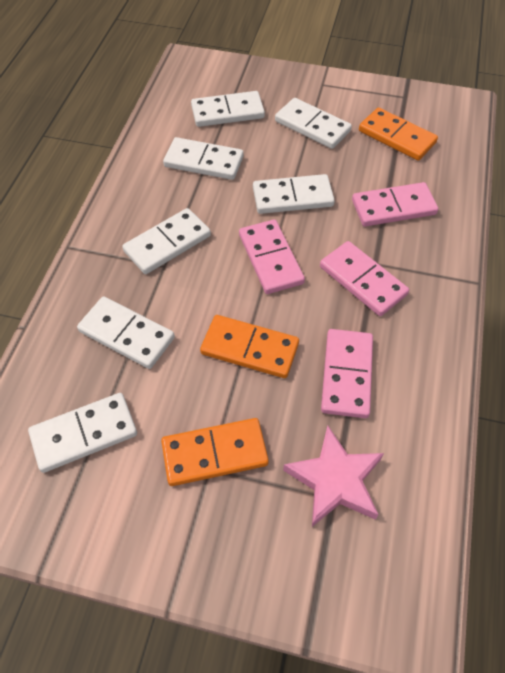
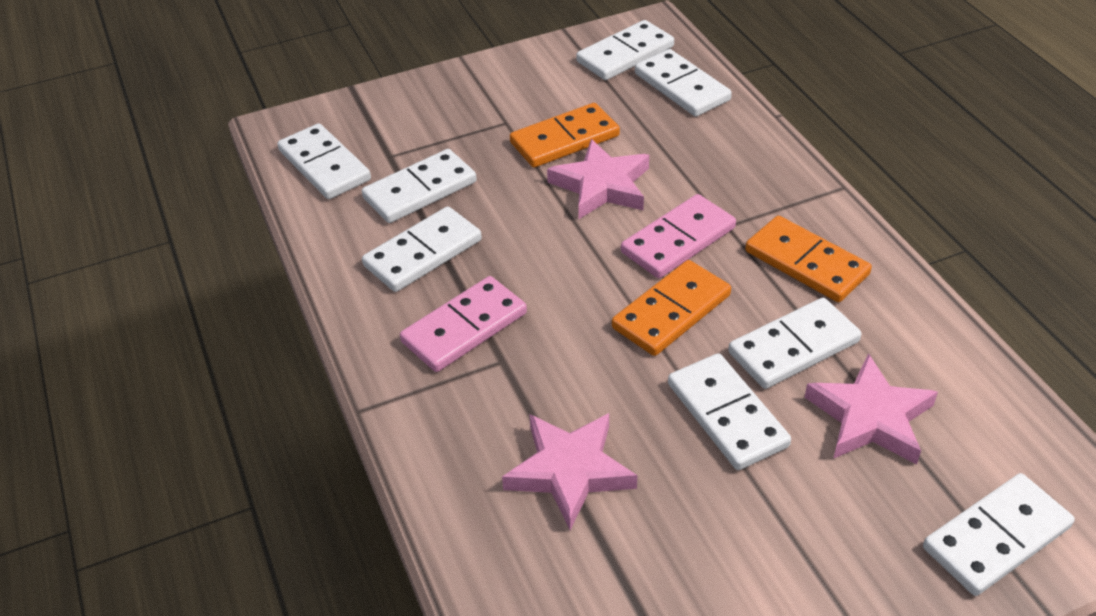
pink domino: 4 -> 2
pink star: 1 -> 3
white domino: 7 -> 8

